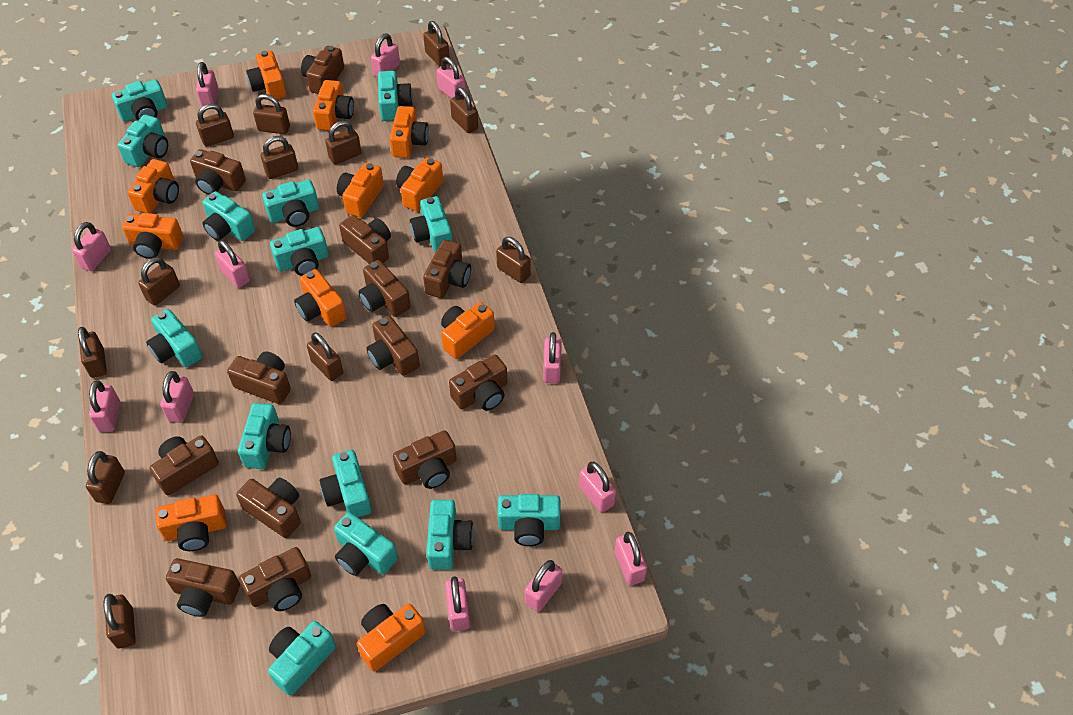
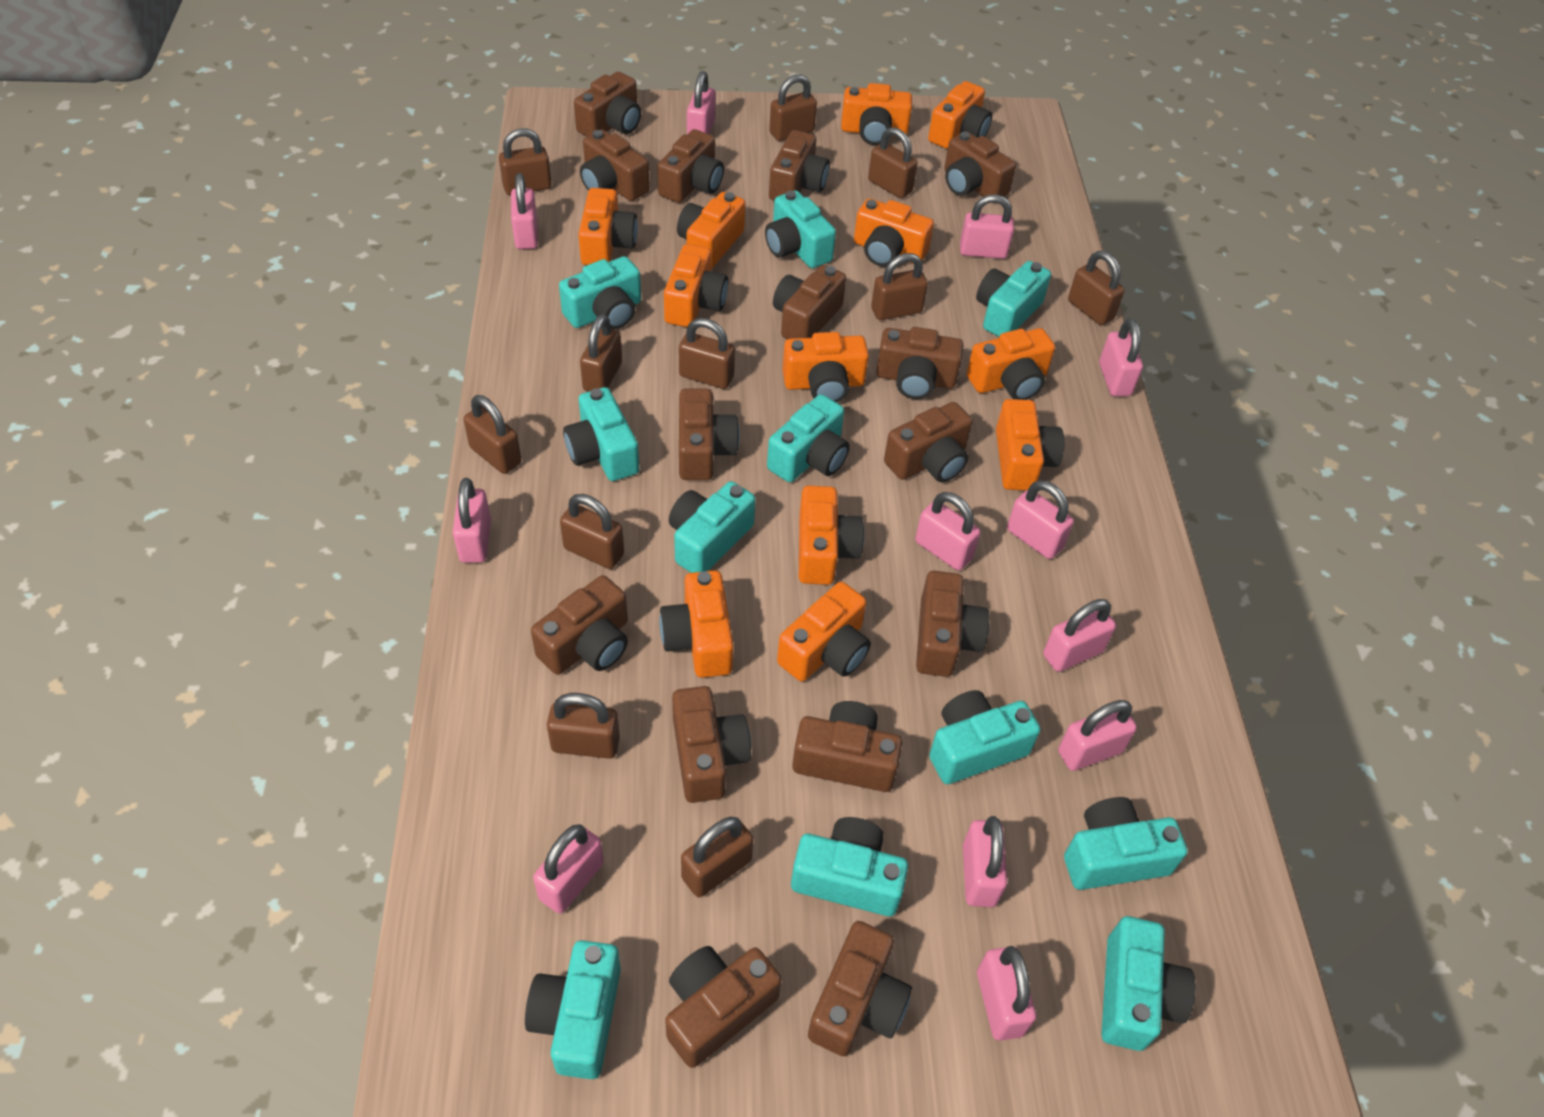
brown camera: 13 -> 15
brown padlock: 12 -> 11
orange camera: 11 -> 12
turquoise camera: 14 -> 11

